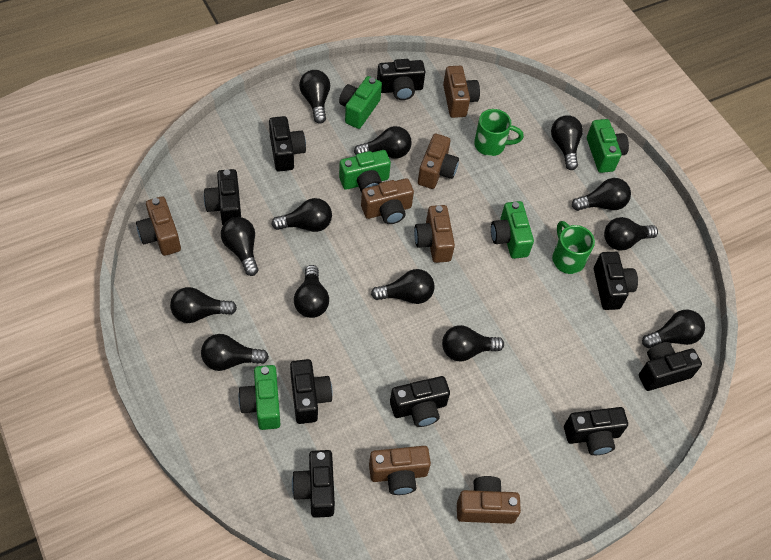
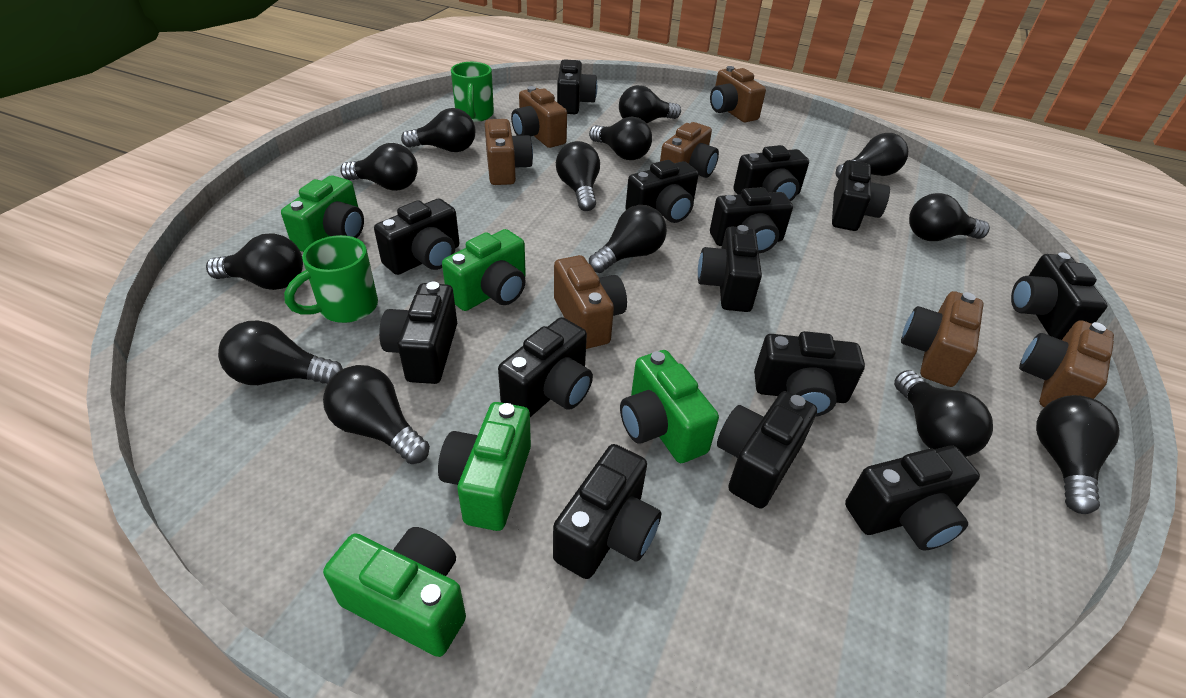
black camera: 9 -> 14

